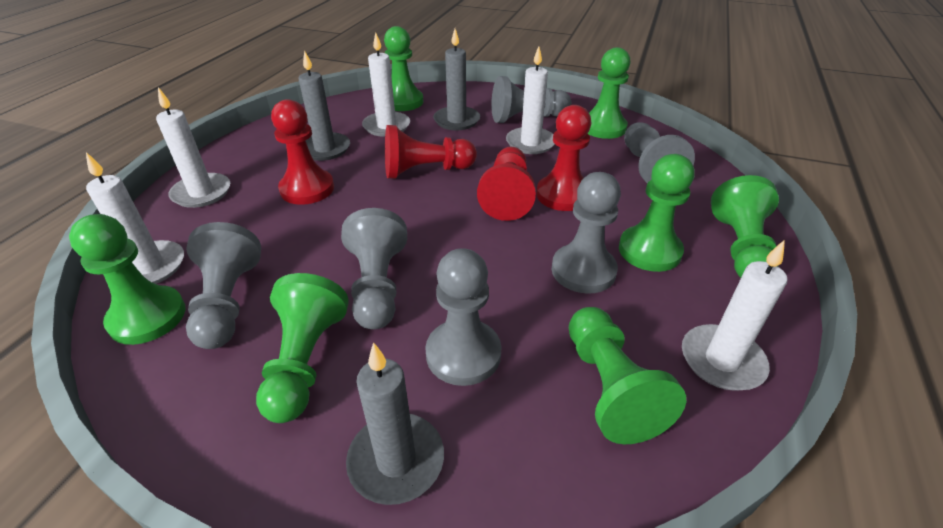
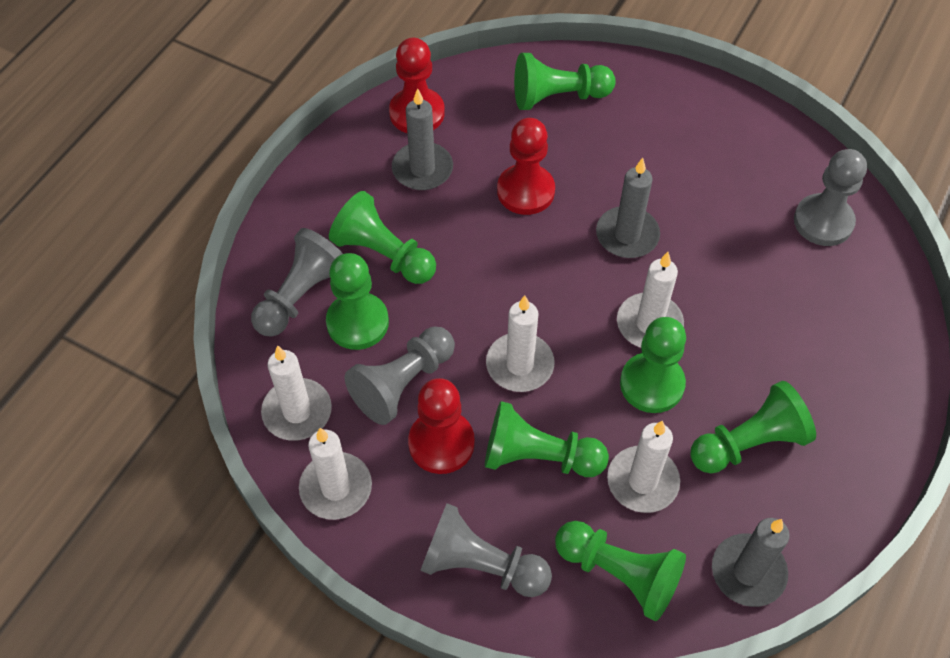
grey pawn: 6 -> 4
red pawn: 4 -> 3

